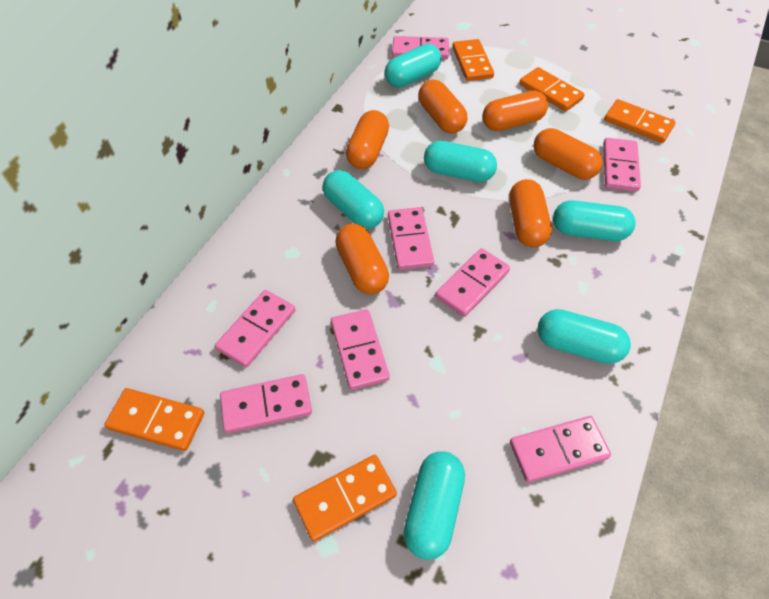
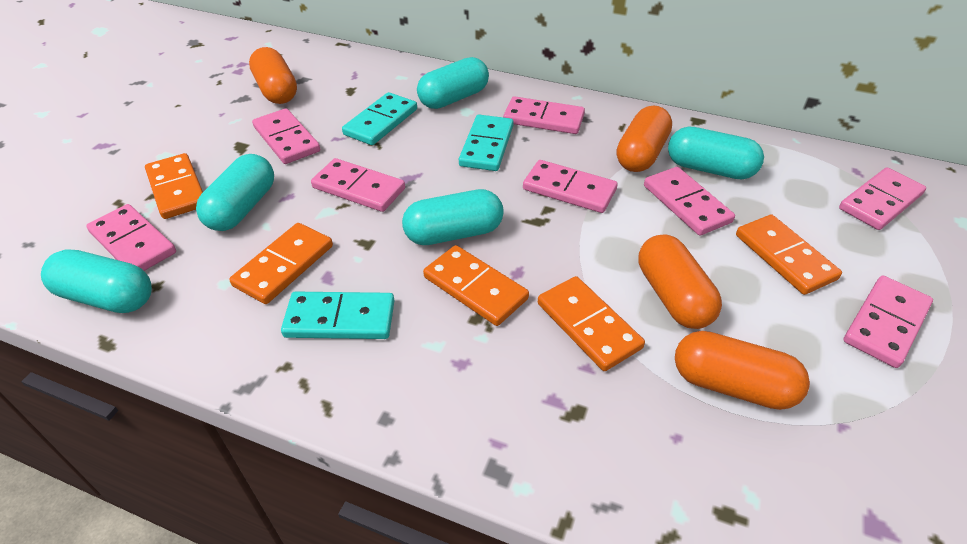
orange capsule: 6 -> 4
turquoise capsule: 6 -> 5
turquoise domino: 0 -> 3

